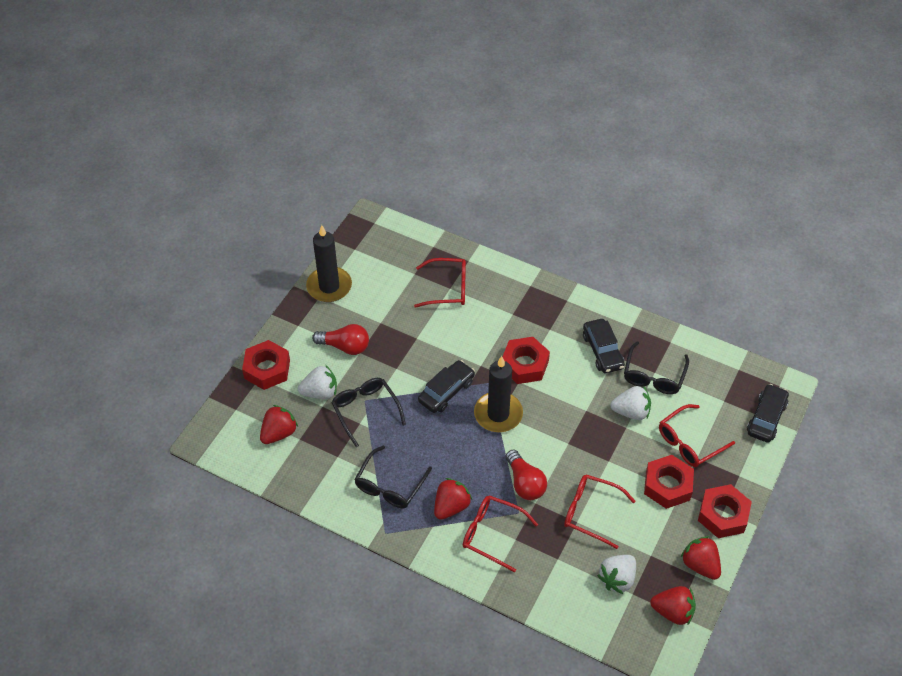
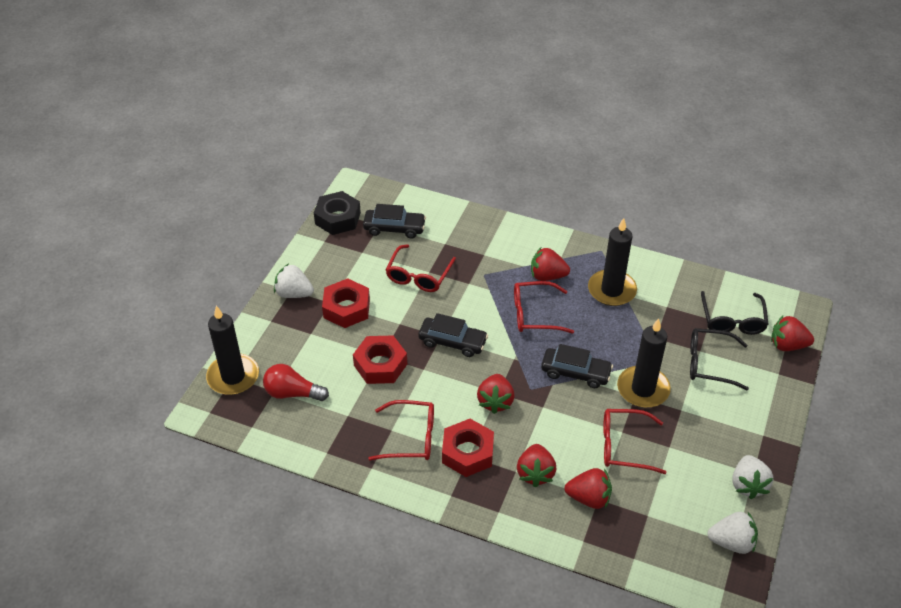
black candle: 2 -> 3
black glasses: 3 -> 2
black nut: 0 -> 1
red light bulb: 2 -> 1
red nut: 4 -> 3
red strawberry: 4 -> 5

